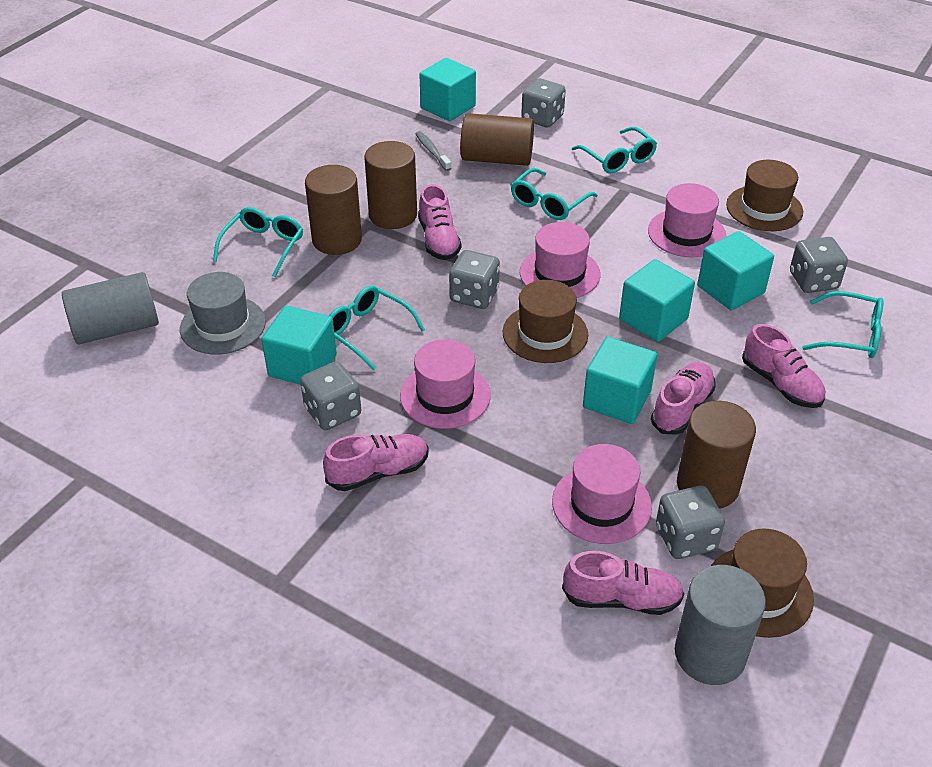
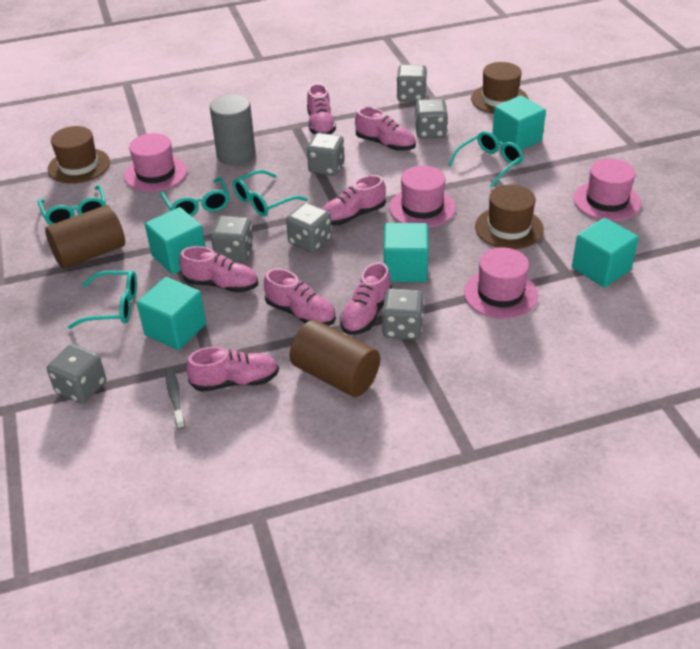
brown cylinder: 4 -> 2
grey cylinder: 2 -> 1
grey dice: 5 -> 7
grey hat: 1 -> 0
pink shoe: 5 -> 7

